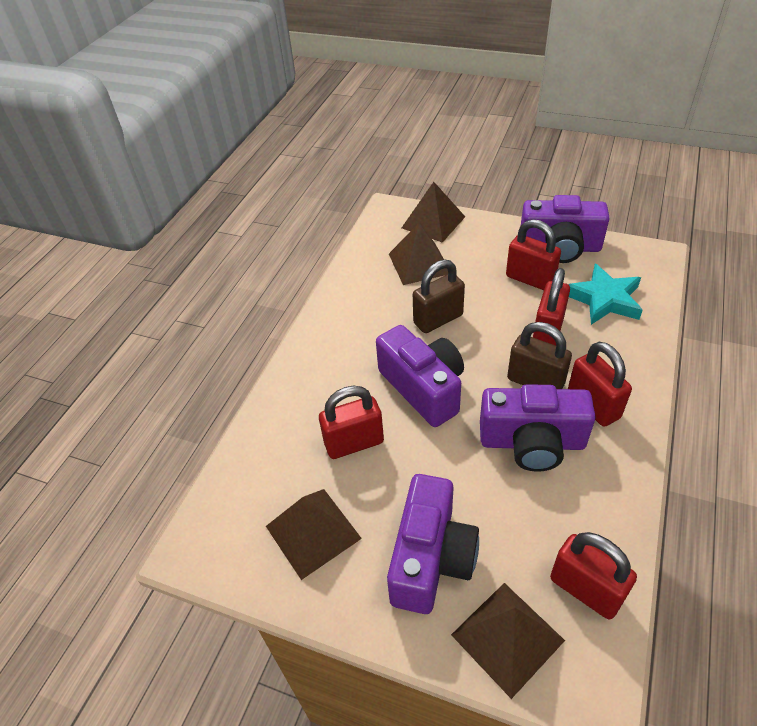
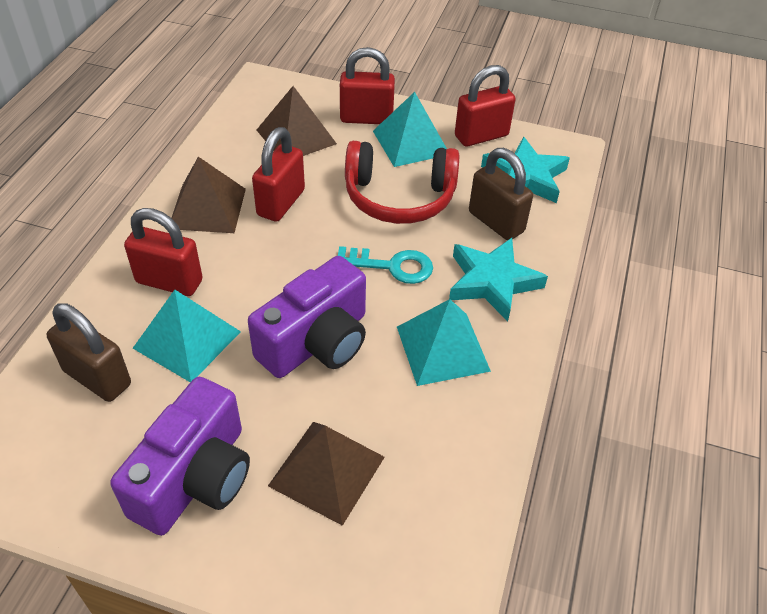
brown pyramid: 4 -> 3
purple camera: 4 -> 2
red headphones: 0 -> 1
red padlock: 5 -> 4
turquoise key: 0 -> 1
turquoise pyramid: 0 -> 3
turquoise star: 1 -> 2

